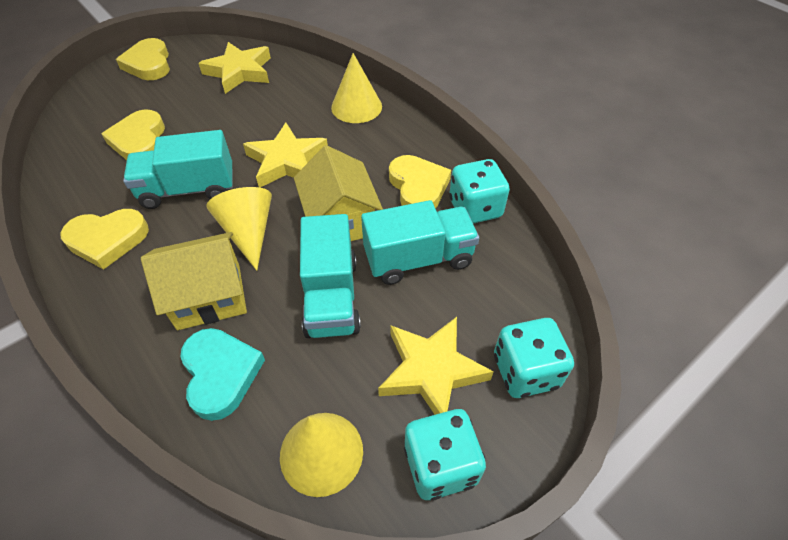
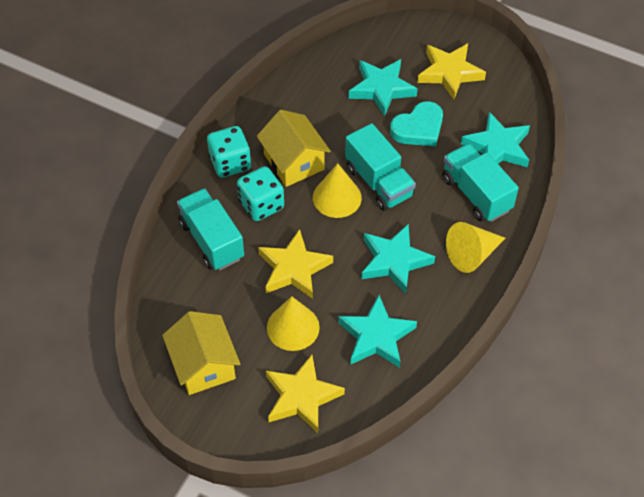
turquoise dice: 3 -> 2
turquoise star: 0 -> 4
yellow heart: 4 -> 0

